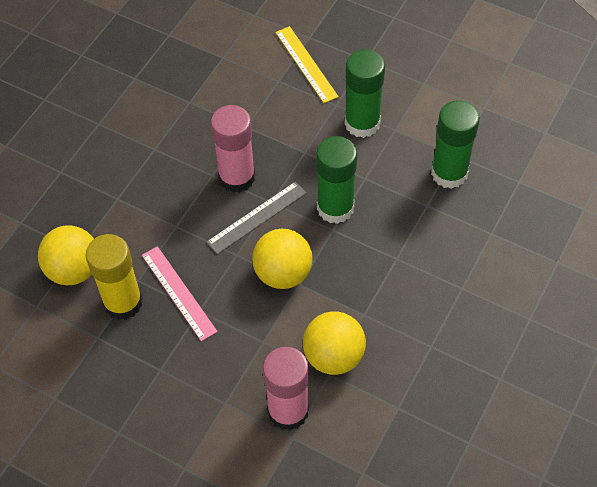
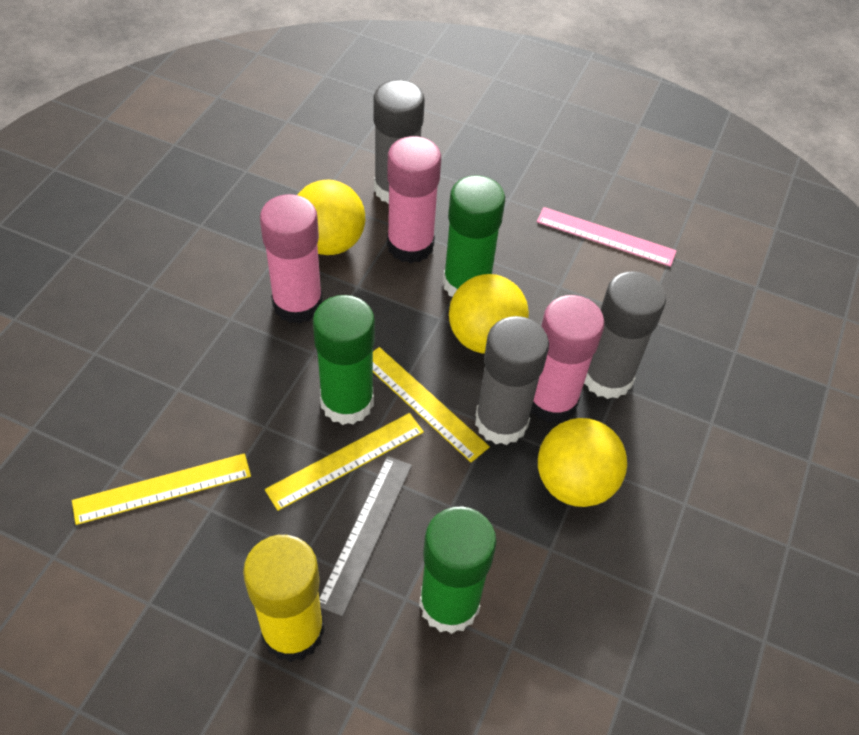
grey glue stick: 0 -> 3
pink glue stick: 2 -> 3
yellow ruler: 1 -> 3

